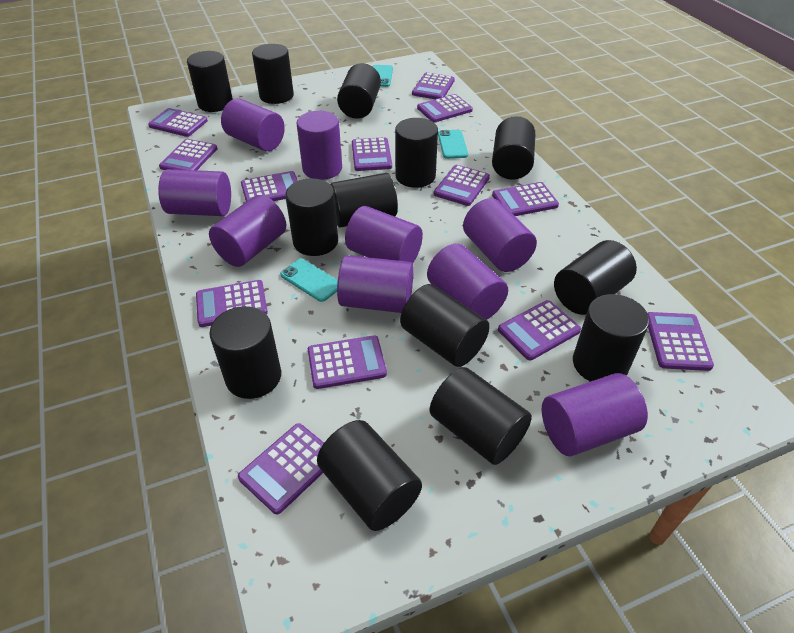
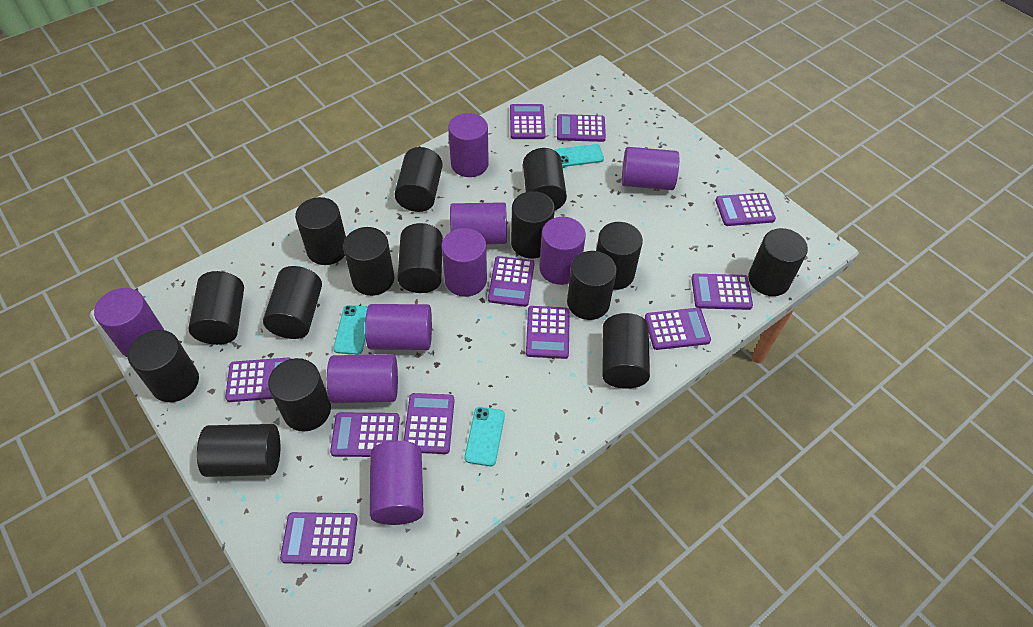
black cylinder: 13 -> 15
purple calculator: 13 -> 11

